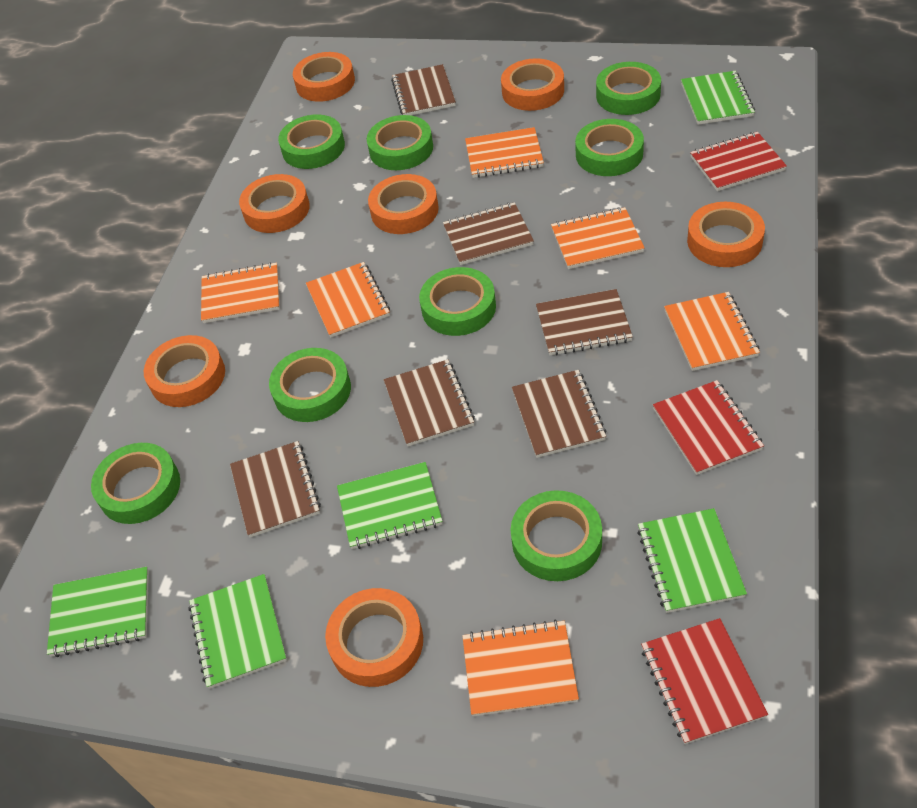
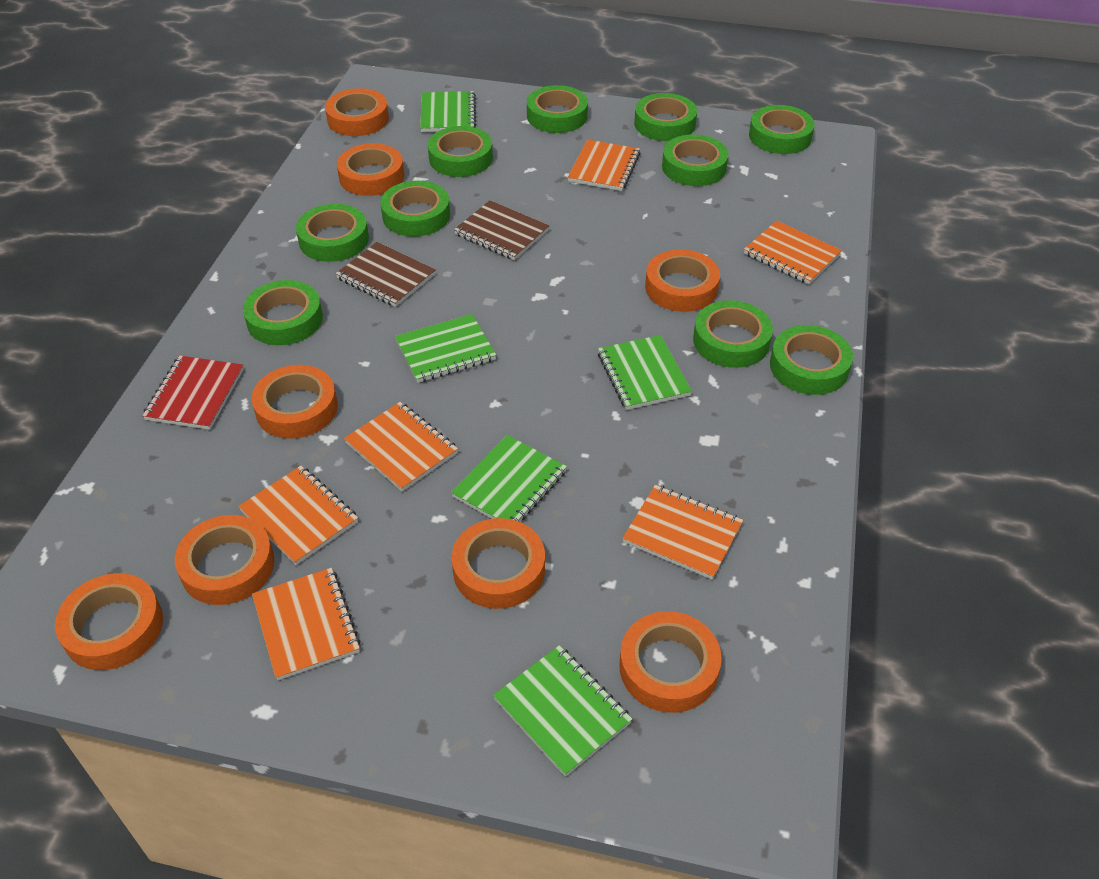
brown notebook: 6 -> 2
green tape: 8 -> 10
orange tape: 7 -> 8
red notebook: 3 -> 1

